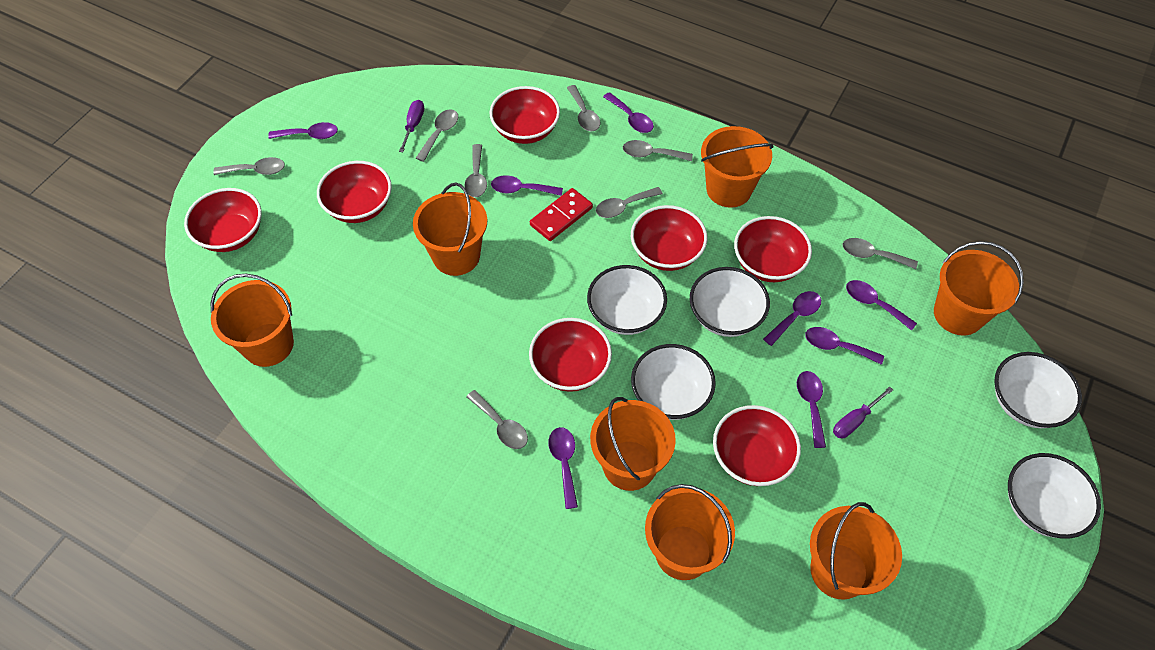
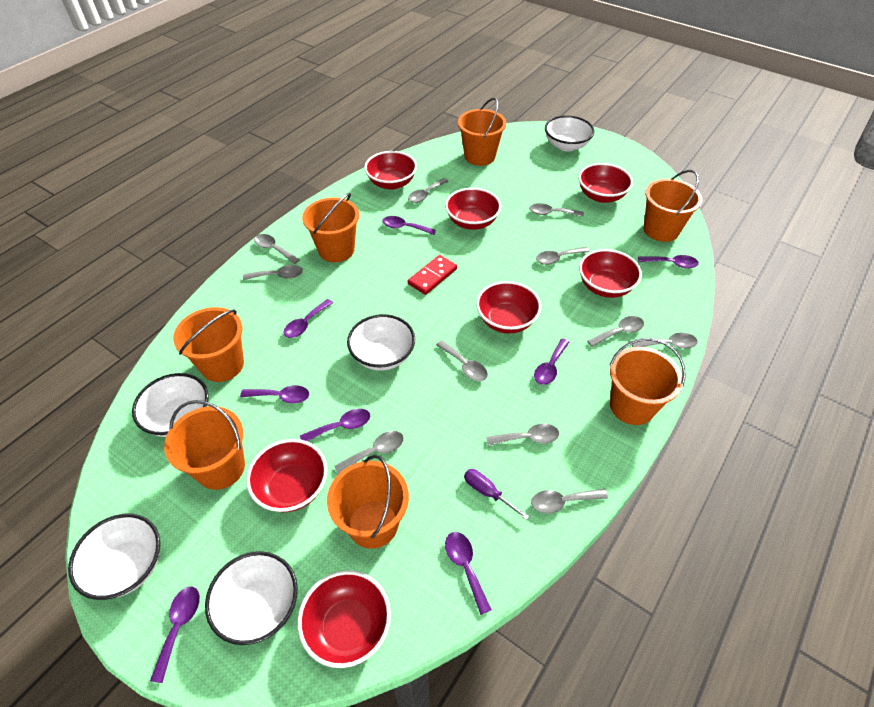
grey spoon: 8 -> 11
purple screwdriver: 2 -> 1

